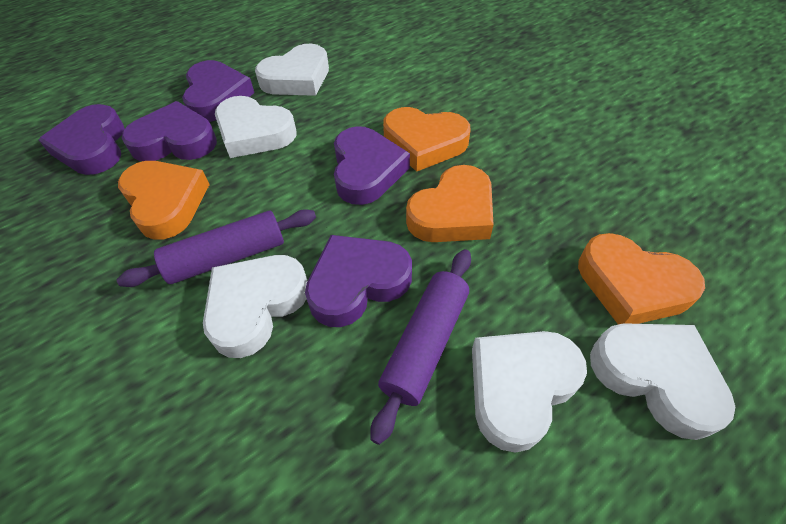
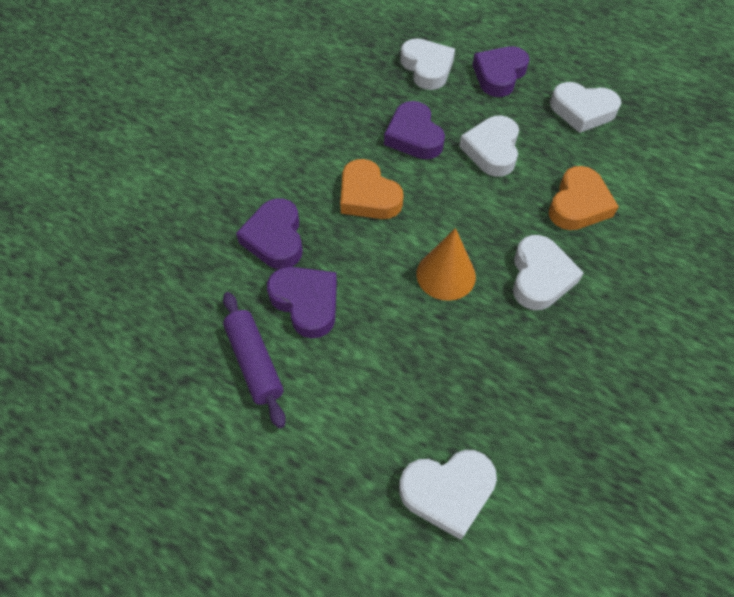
orange cone: 0 -> 1
orange heart: 4 -> 2
purple heart: 5 -> 4
purple rolling pin: 2 -> 1

